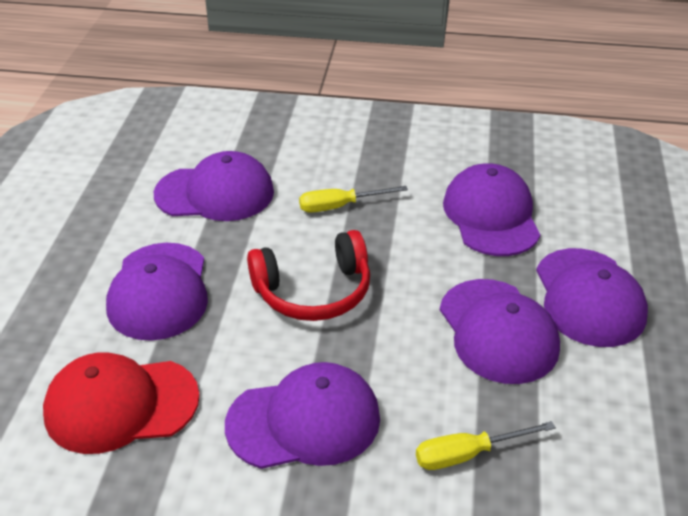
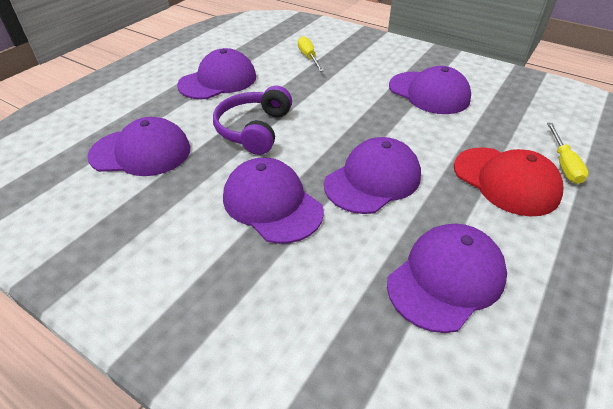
purple headphones: 0 -> 1
red headphones: 1 -> 0

